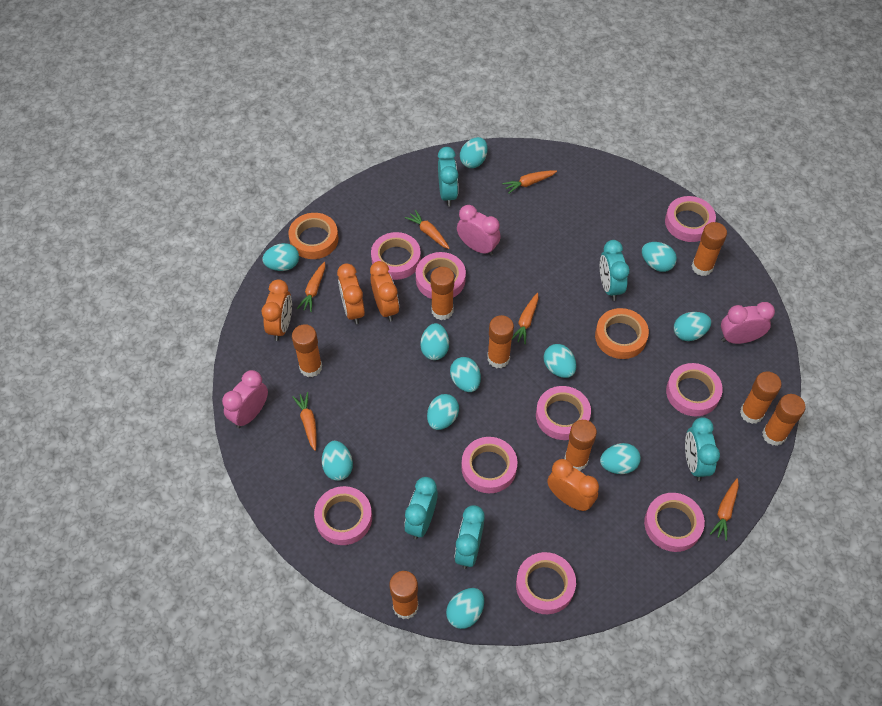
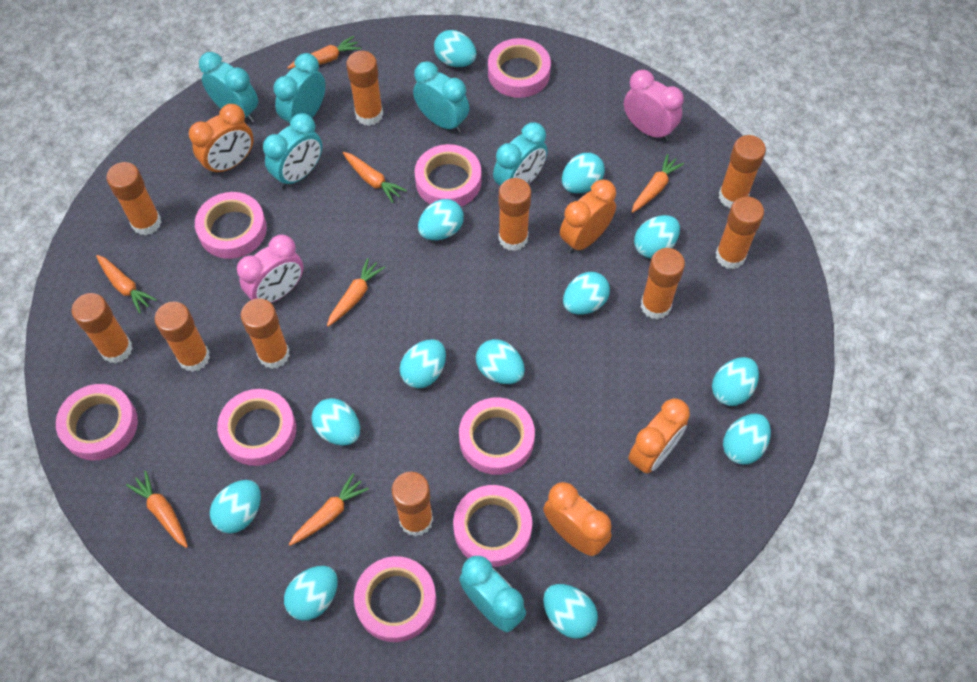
orange carrot: 6 -> 7
orange glue stick: 8 -> 10
orange tape: 2 -> 0
pink clock: 3 -> 2
pink tape: 9 -> 8
turquoise clock: 5 -> 6
turquoise egg: 11 -> 13

